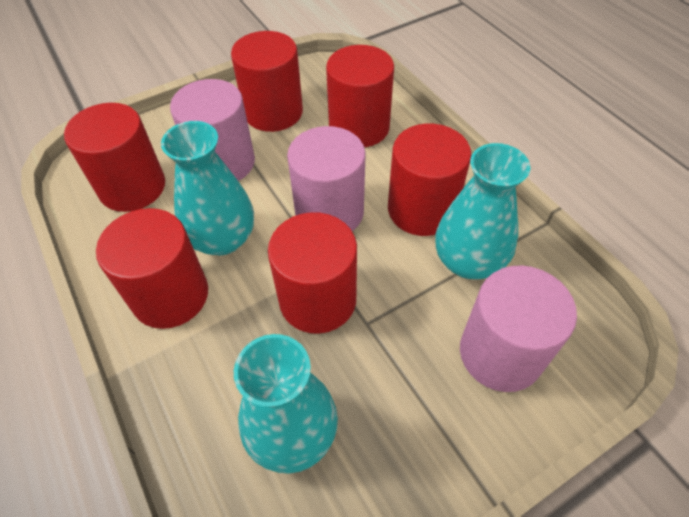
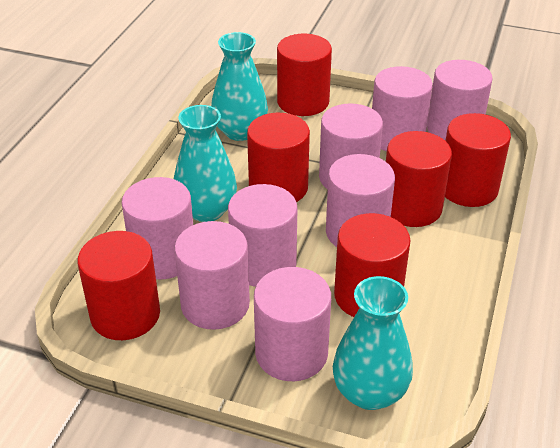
pink cylinder: 3 -> 8

